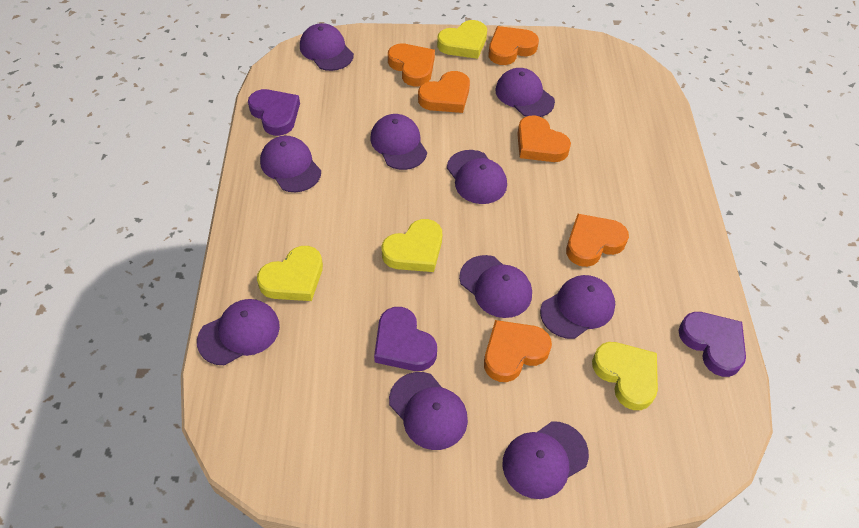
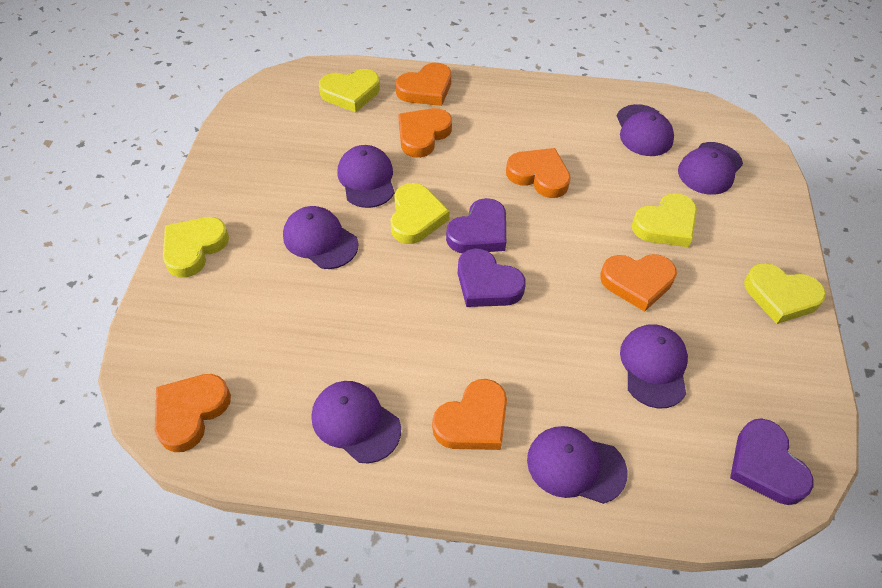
purple cap: 10 -> 7
yellow heart: 4 -> 5

